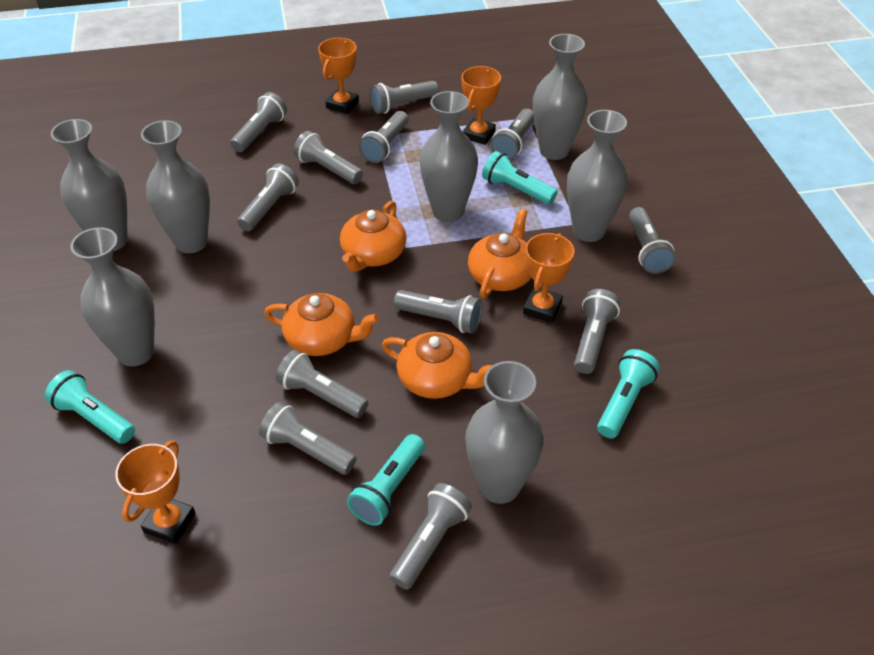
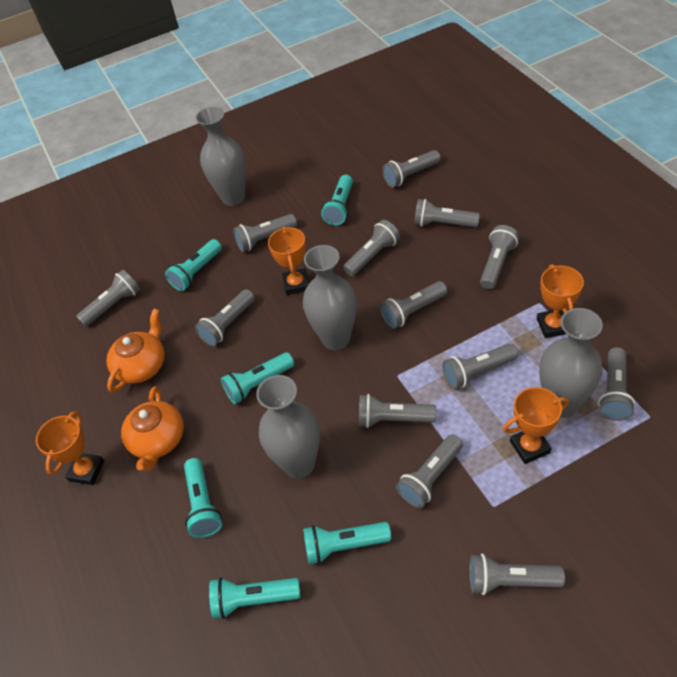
grey flashlight: 12 -> 13
grey vase: 7 -> 4
orange teapot: 4 -> 2
turquoise flashlight: 4 -> 6

